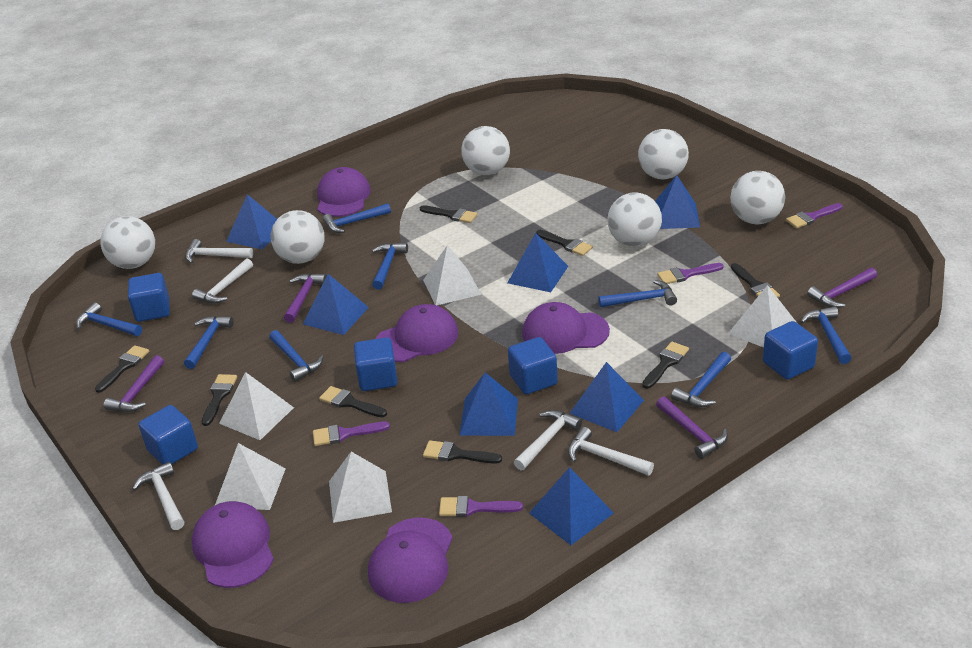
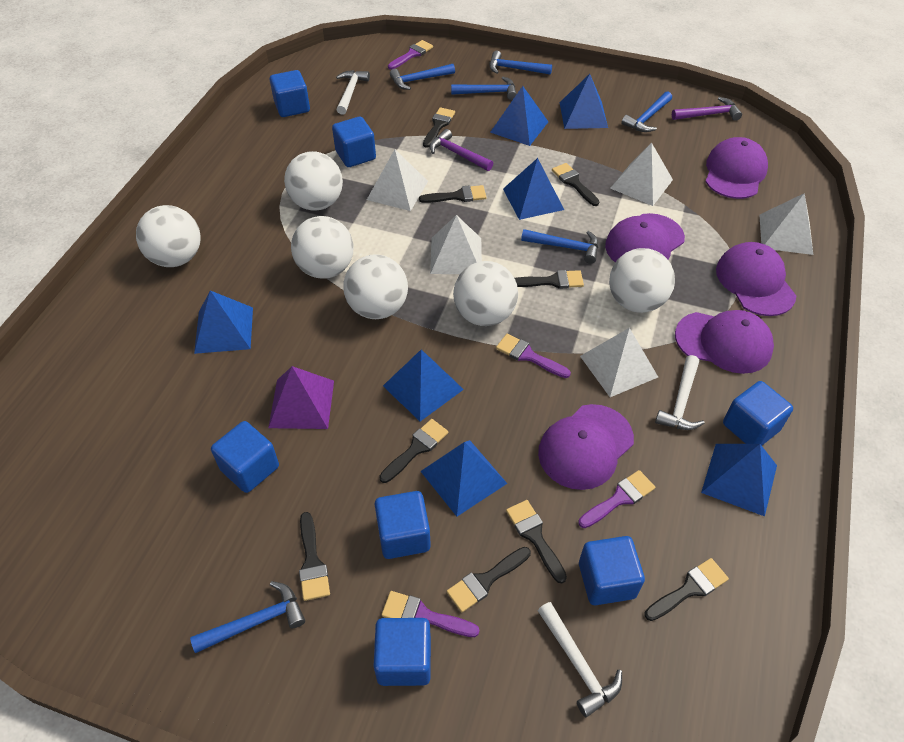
black brush: 8 -> 9
blue cube: 5 -> 7
blue hammer: 8 -> 6
purple hammer: 4 -> 2
purple pyramid: 0 -> 1
white hammer: 5 -> 3

